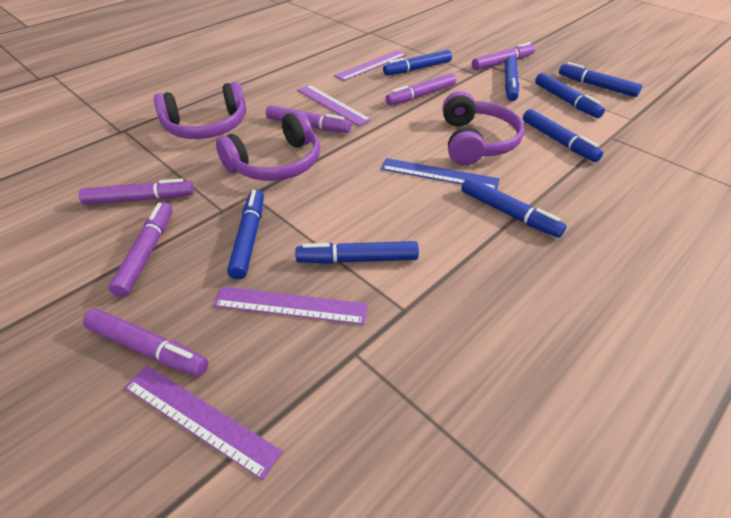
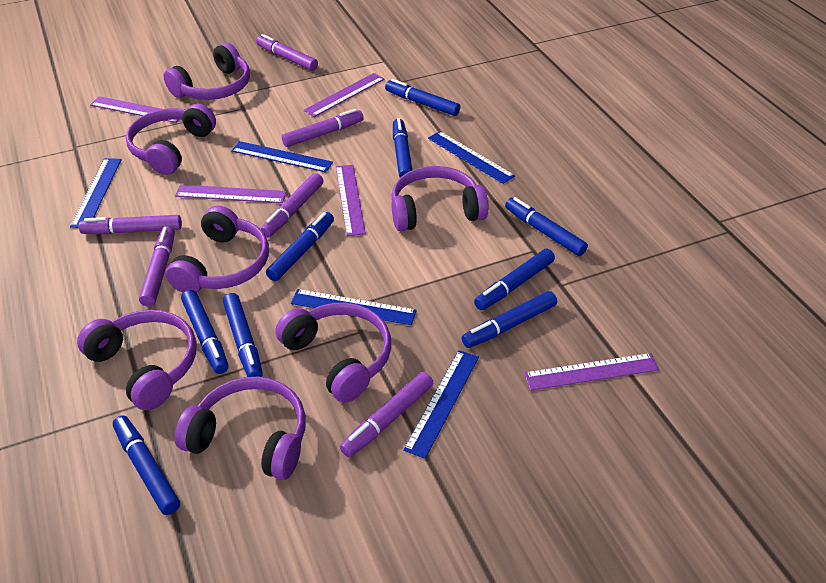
blue marker: 8 -> 9
blue ruler: 1 -> 5
purple headphones: 3 -> 7
purple ruler: 4 -> 5

